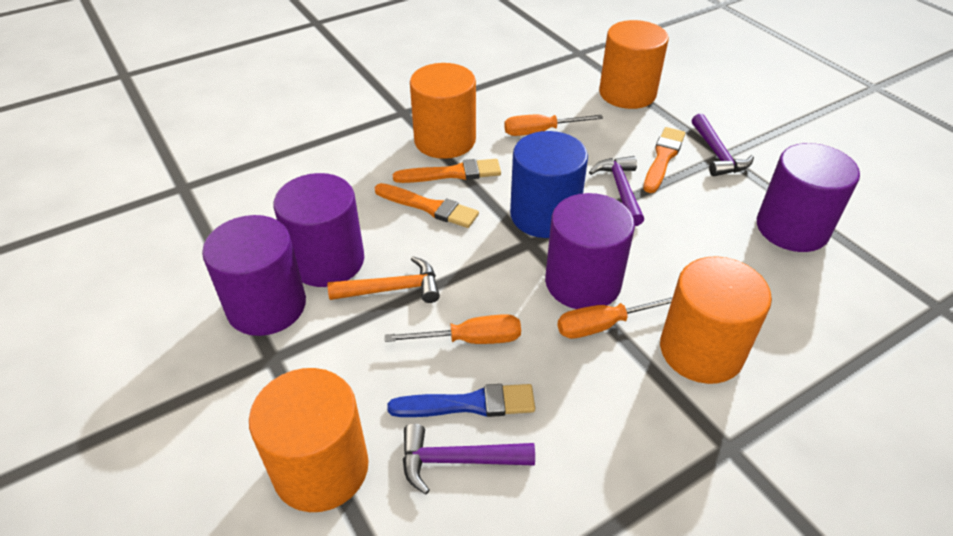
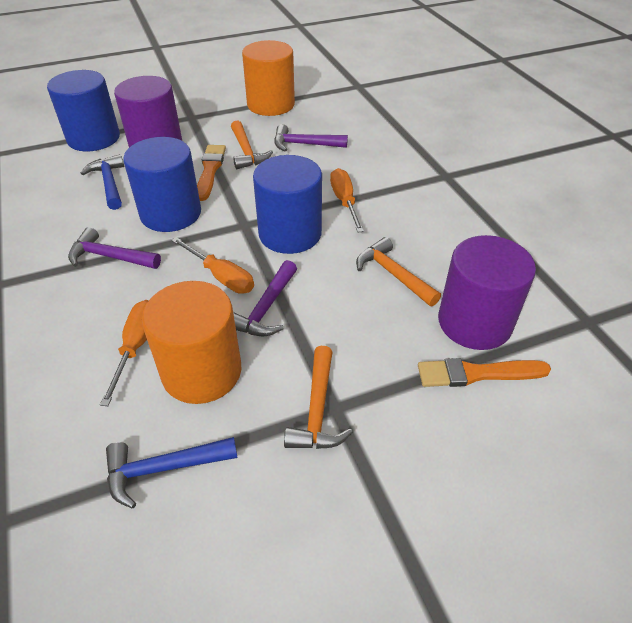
blue brush: 1 -> 0
blue cylinder: 1 -> 3
blue hammer: 0 -> 2
orange brush: 3 -> 2
orange cylinder: 4 -> 2
orange hammer: 1 -> 3
purple cylinder: 4 -> 2

